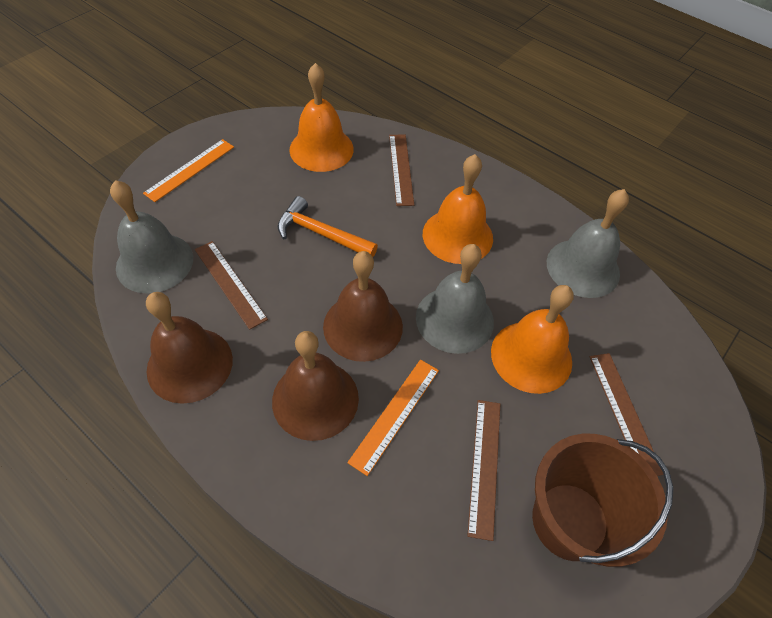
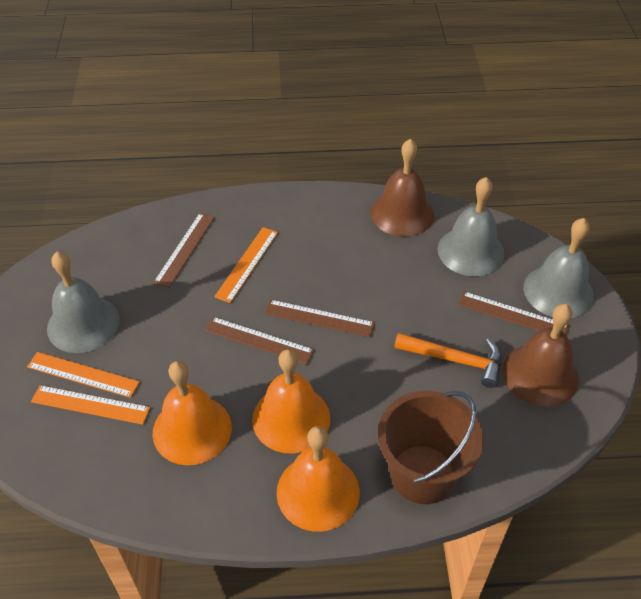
brown bell: 3 -> 2
orange ruler: 2 -> 3

